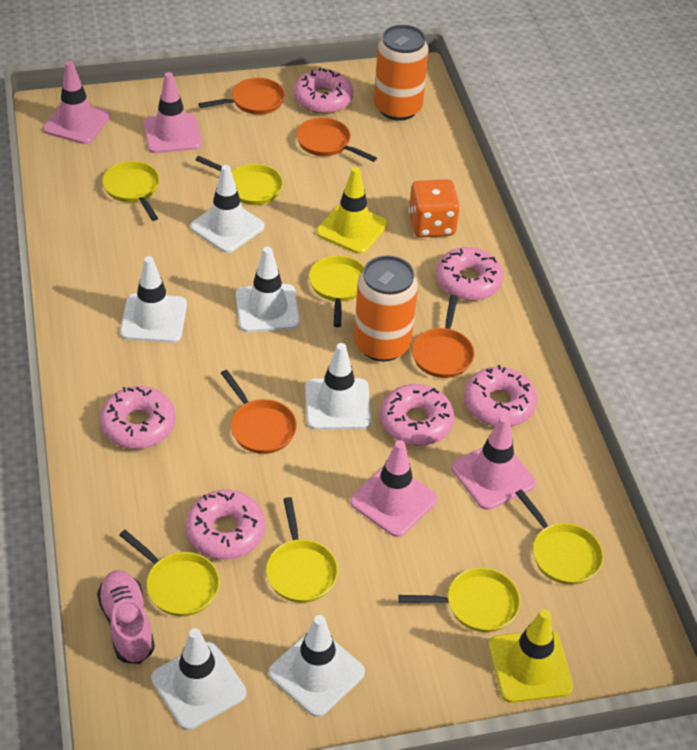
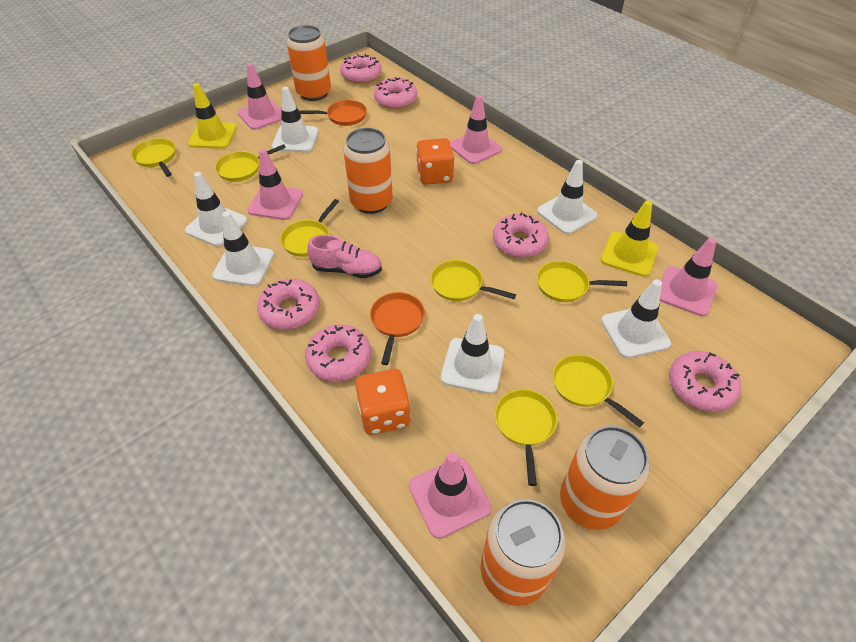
orange can: 2 -> 4
orange dice: 1 -> 2
orange pan: 4 -> 2
pink traffic cone: 4 -> 5

